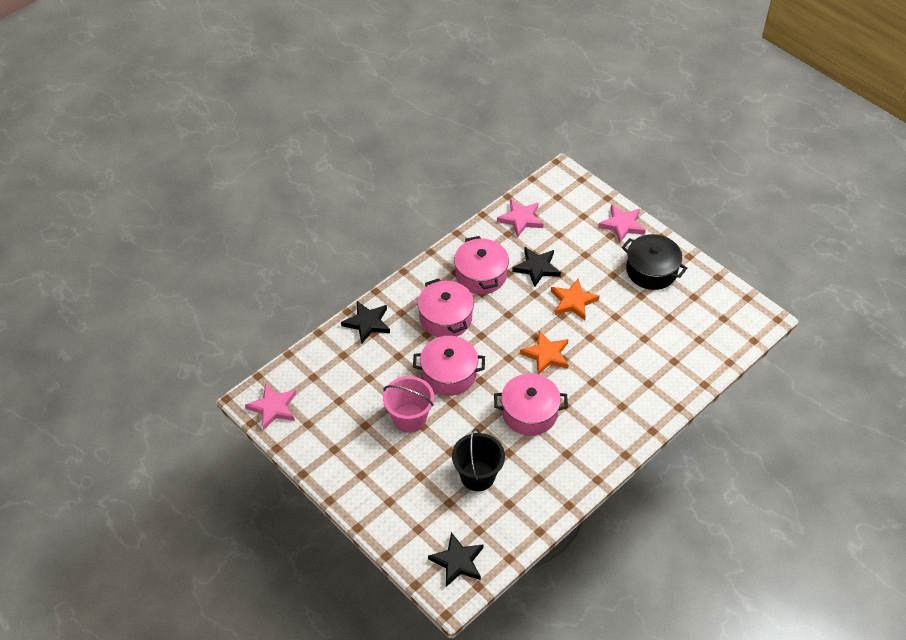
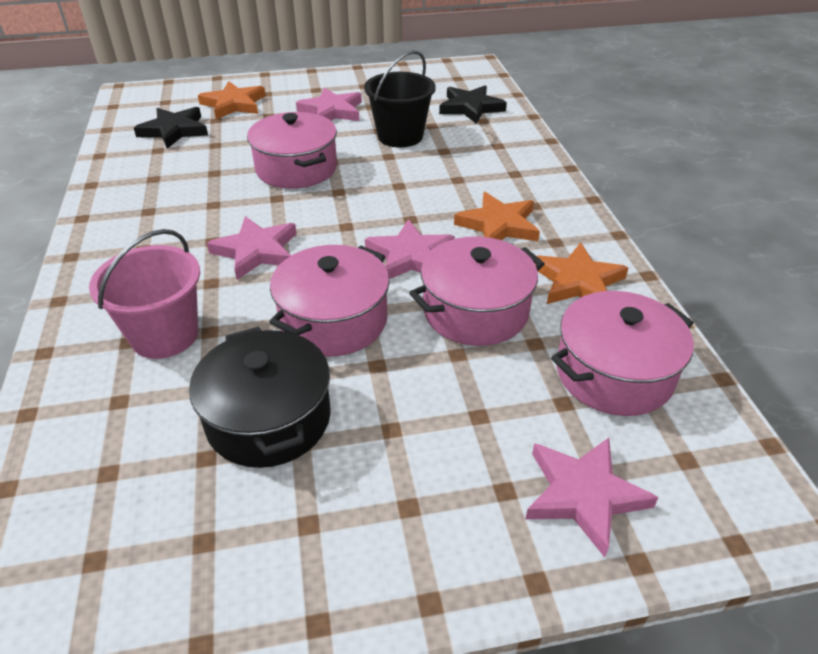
black star: 3 -> 2
orange star: 2 -> 3
pink star: 3 -> 4

